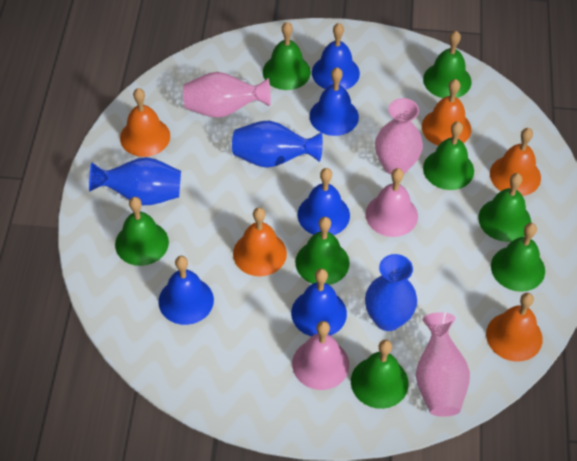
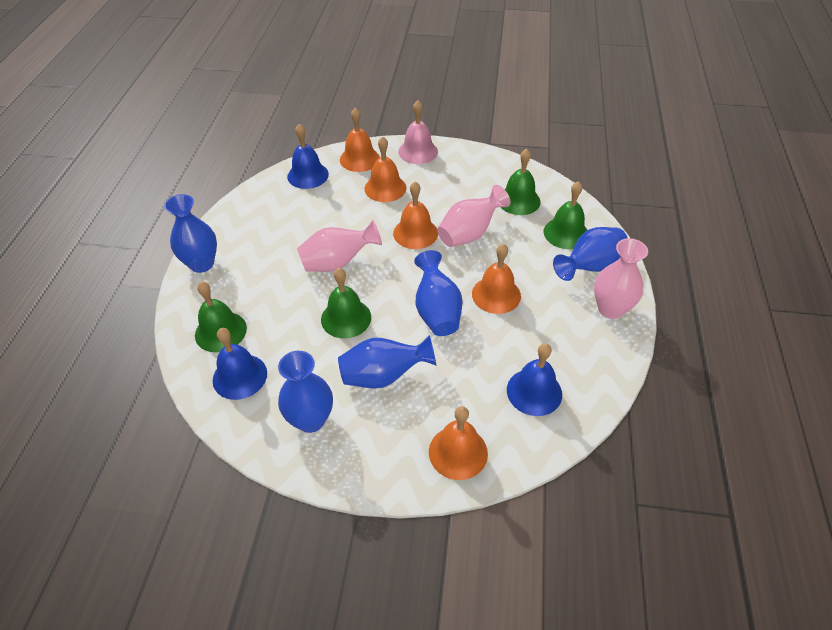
blue bell: 5 -> 3
blue vase: 3 -> 5
green bell: 8 -> 4
pink bell: 2 -> 1

